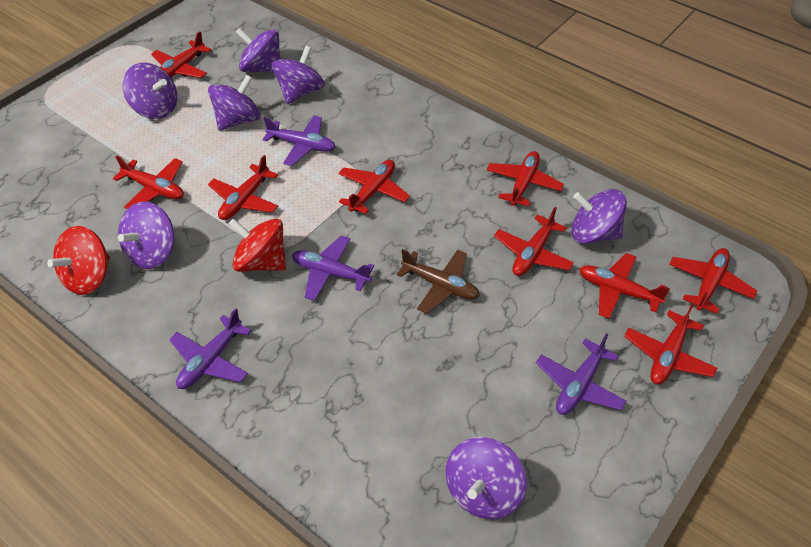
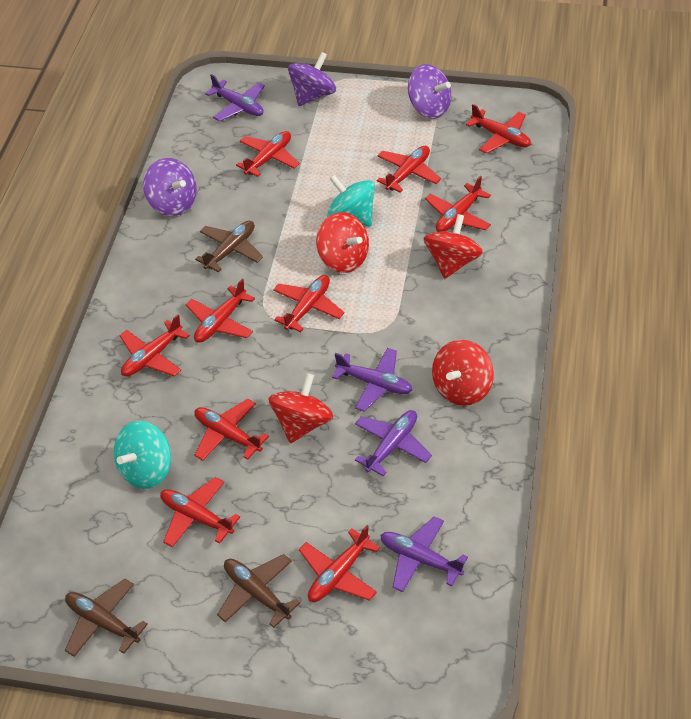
brown plane: 1 -> 3
purple spinning top: 7 -> 3
red plane: 9 -> 10
red spinning top: 2 -> 4
turquoise spinning top: 0 -> 2

